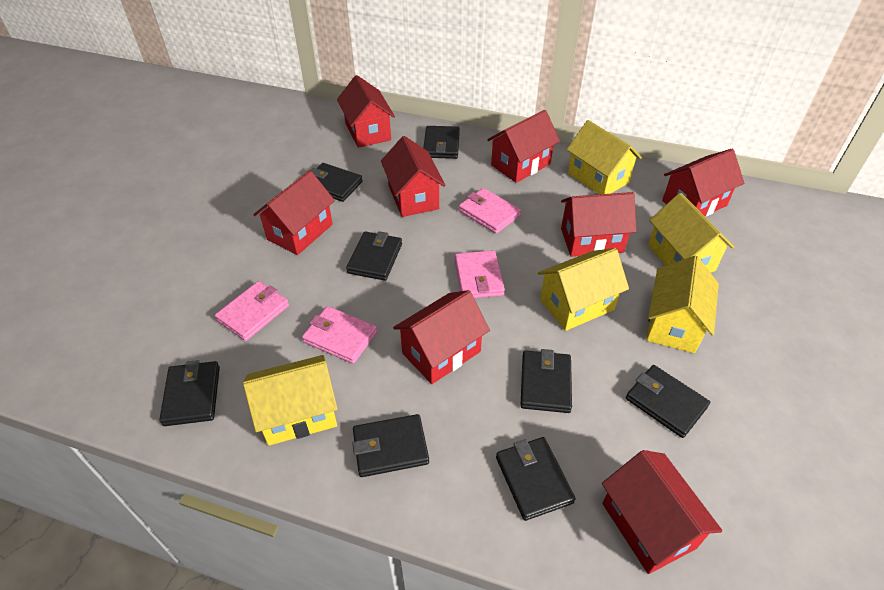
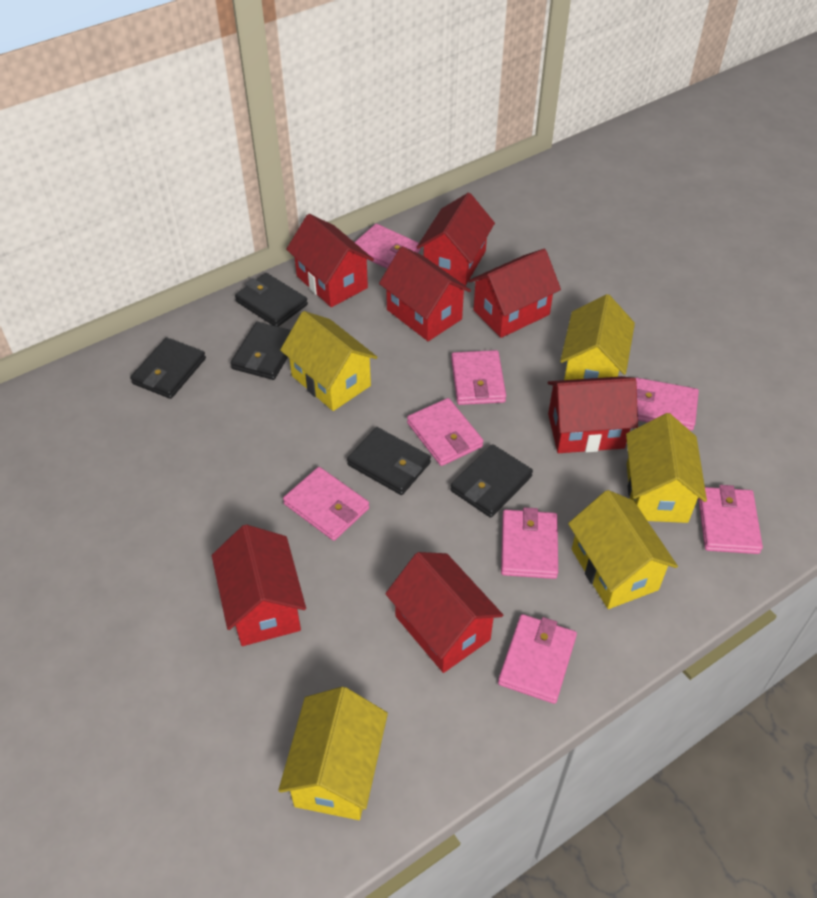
black wallet: 8 -> 5
pink wallet: 4 -> 8
red house: 8 -> 7

